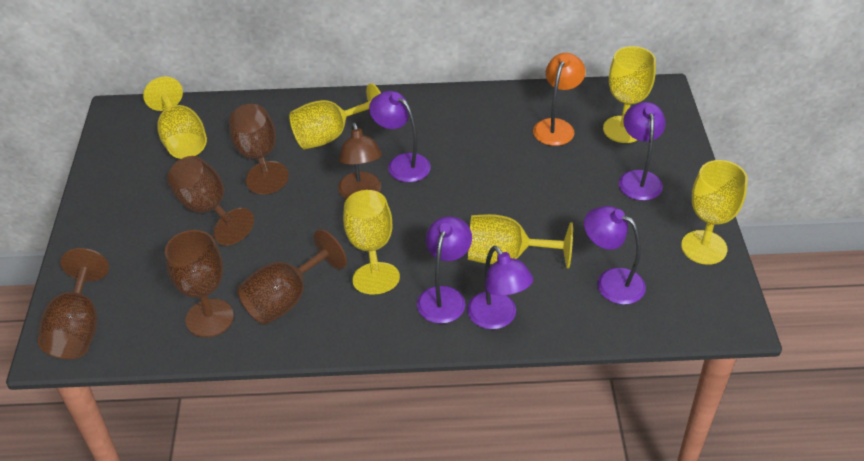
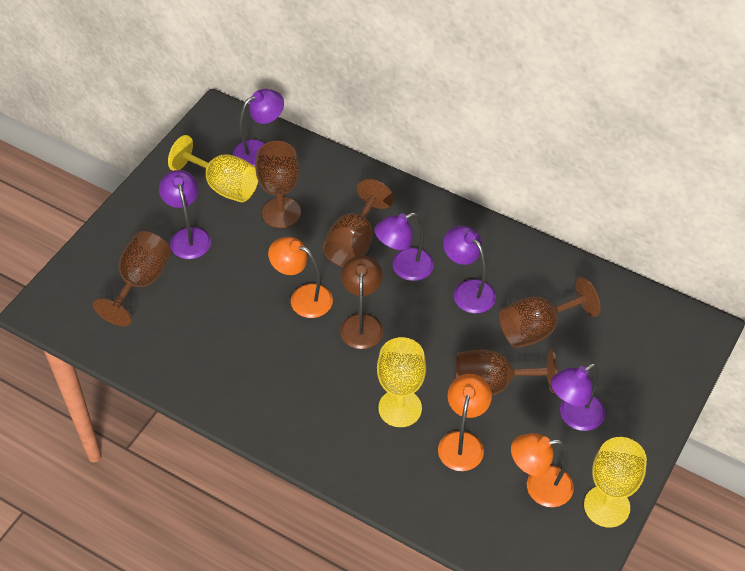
orange lamp: 1 -> 3
yellow goblet: 6 -> 3

